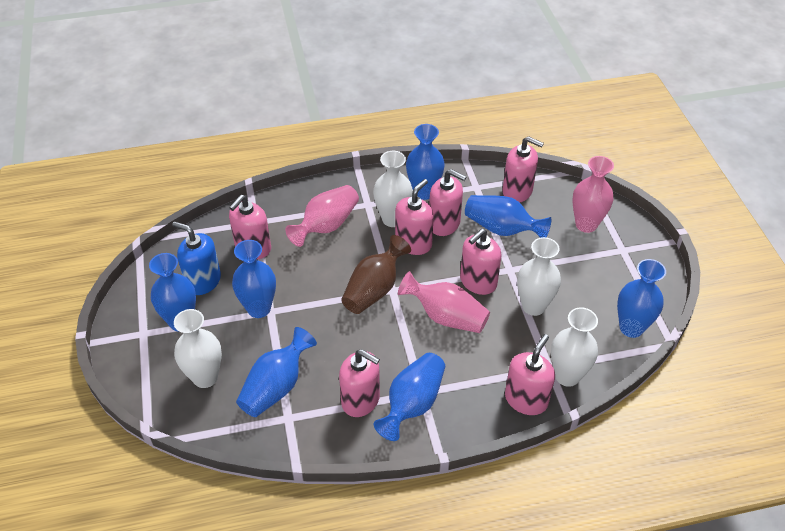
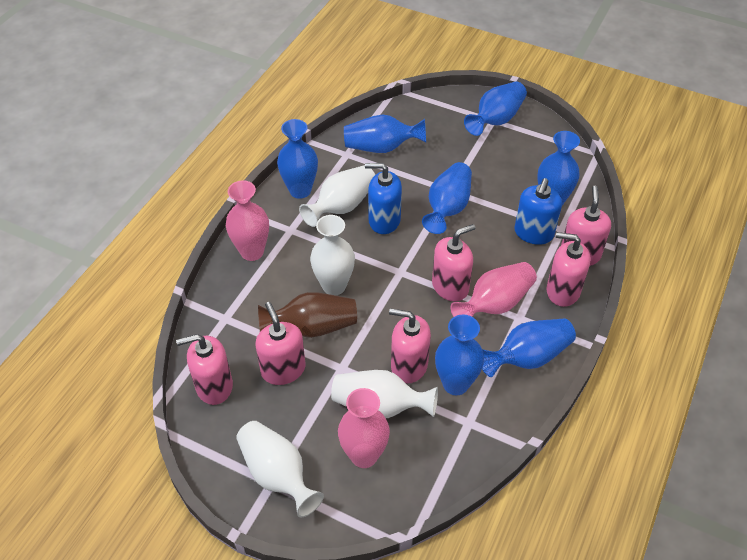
blue soap dispenser: 1 -> 2
pink soap dispenser: 7 -> 6

